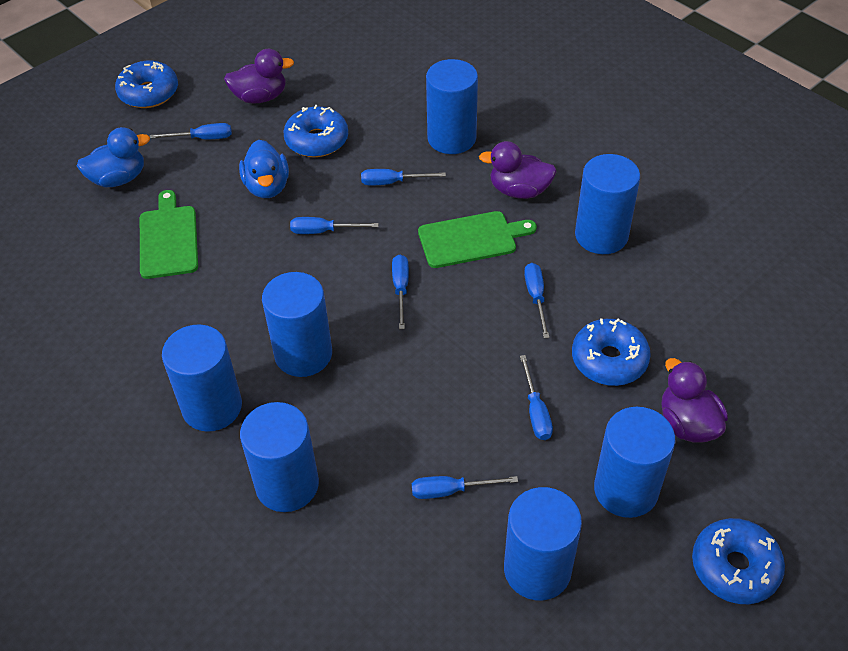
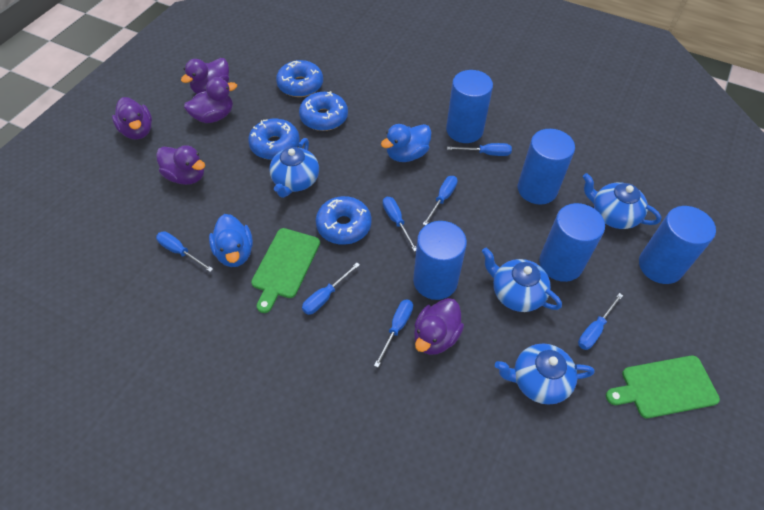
blue cylinder: 7 -> 5
blue teapot: 0 -> 4
purple duck: 3 -> 5

